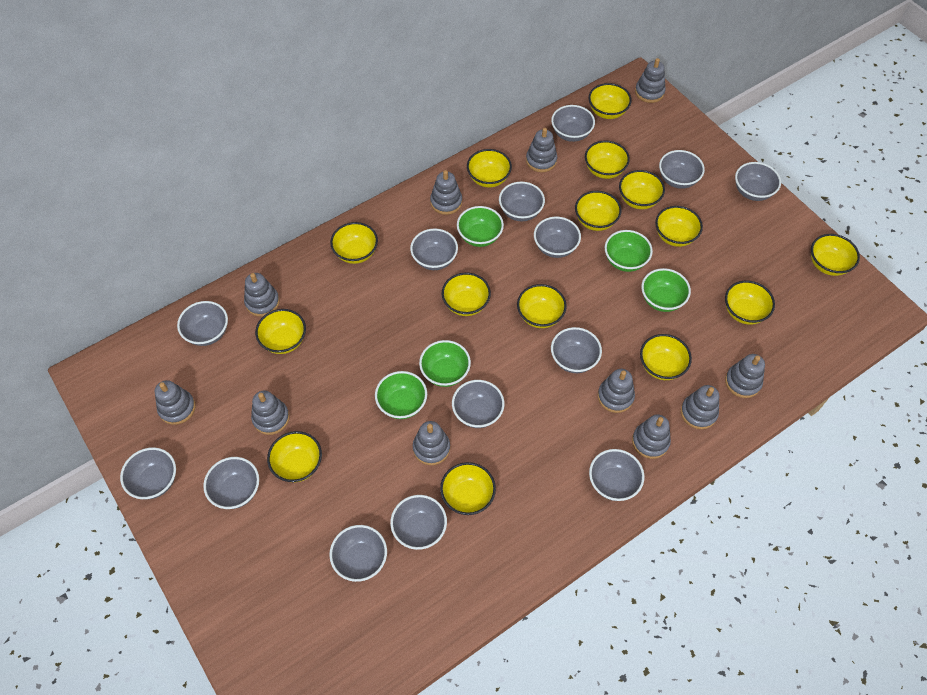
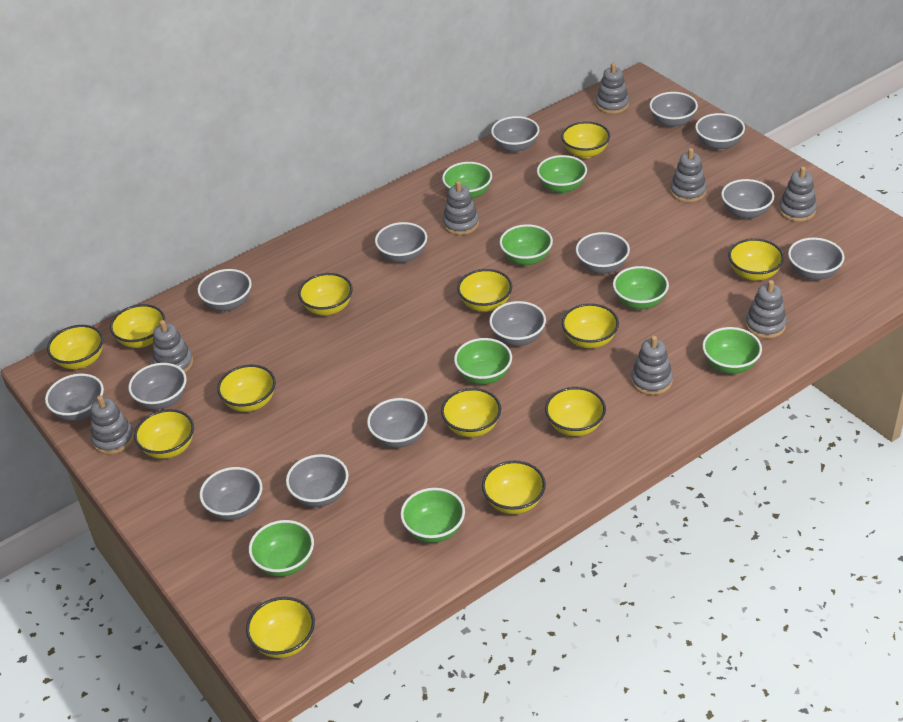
green bowl: 5 -> 8
grey stacking toy: 11 -> 8
yellow bowl: 15 -> 13

